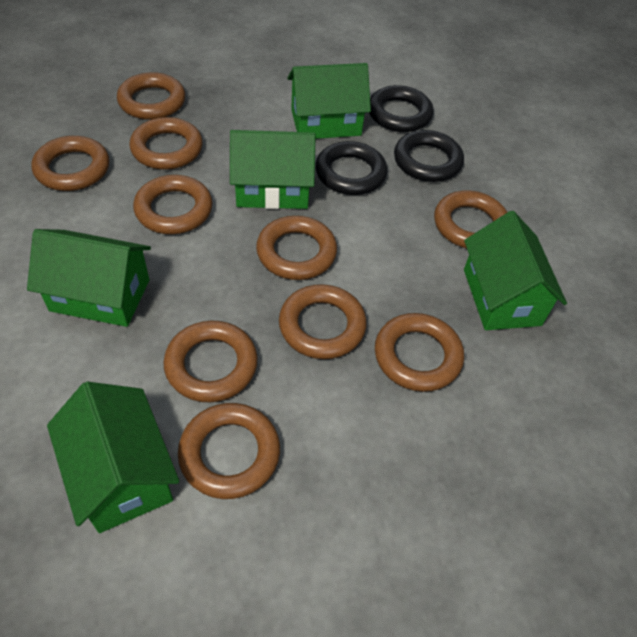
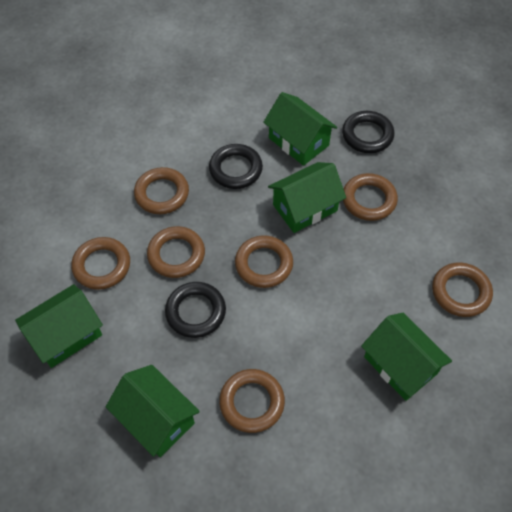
brown ring: 10 -> 7

